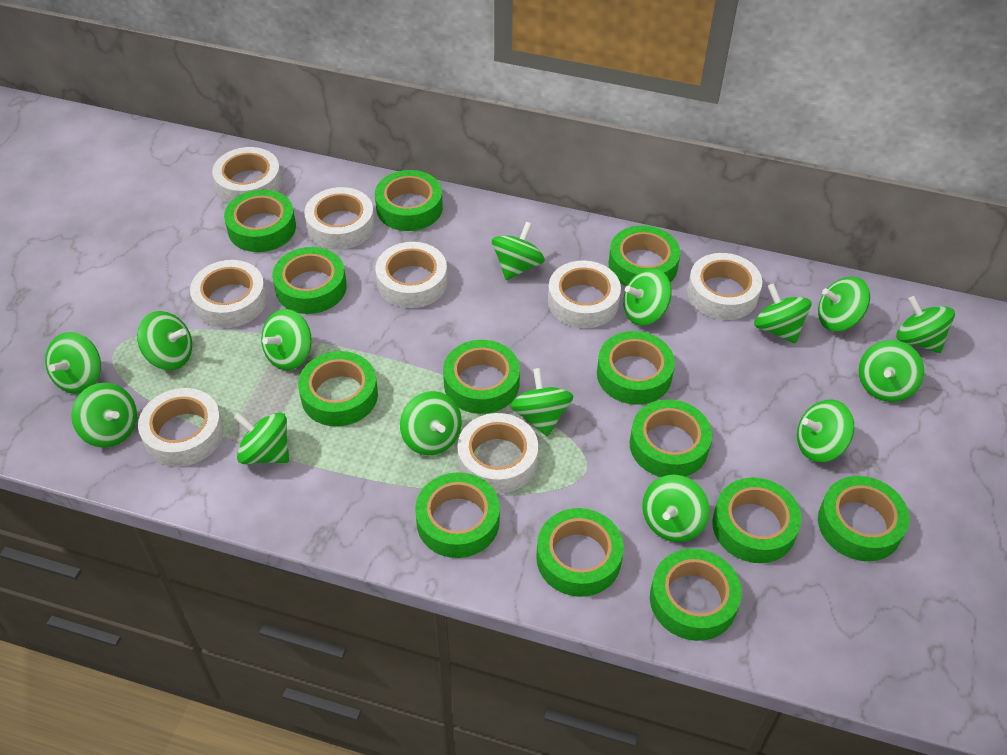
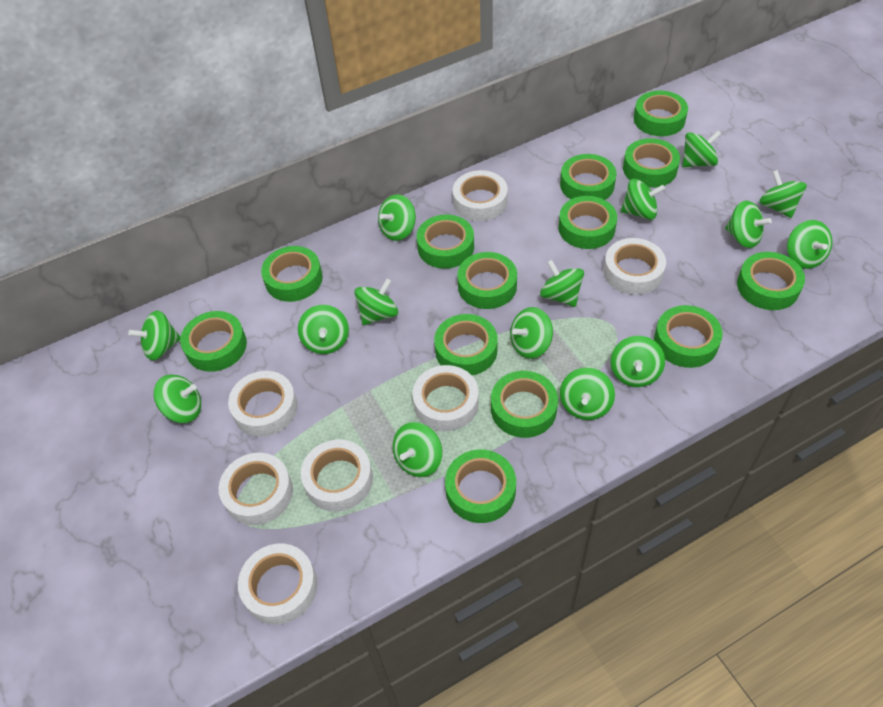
white tape: 8 -> 7

